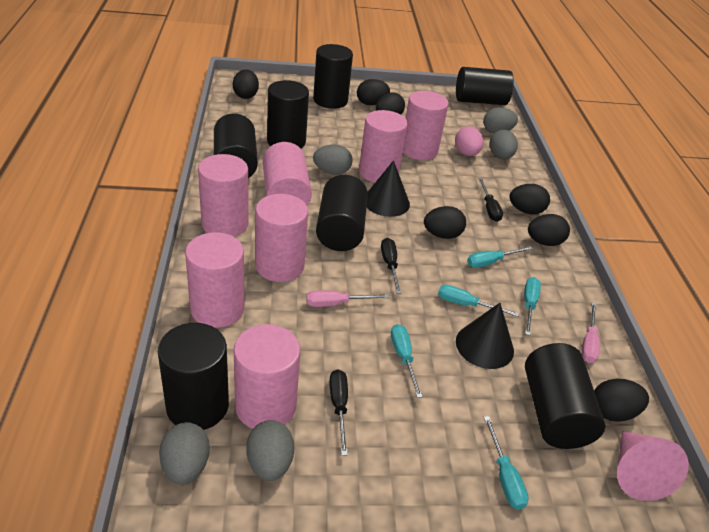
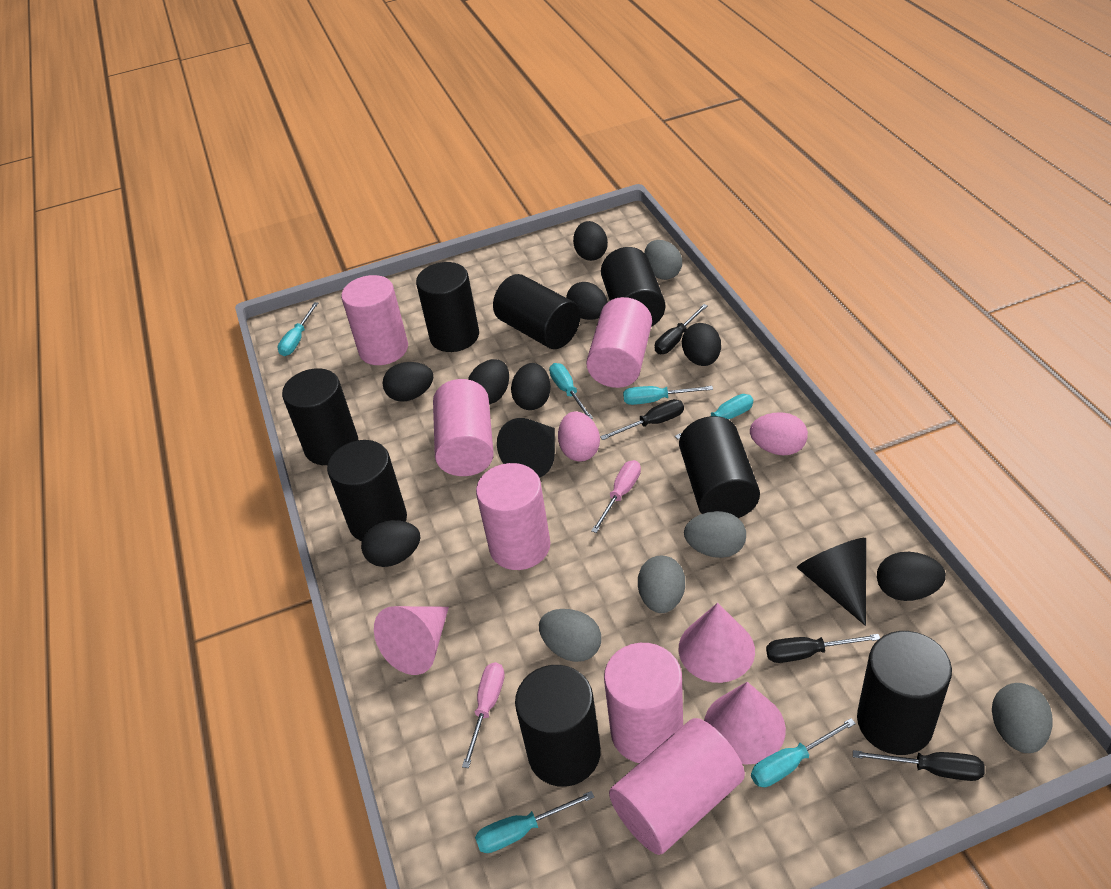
black cylinder: 7 -> 8
black egg: 7 -> 8
black screwdriver: 3 -> 4
pink cone: 1 -> 3
pink cylinder: 7 -> 6
pink egg: 1 -> 2
turquoise screwdriver: 5 -> 6

